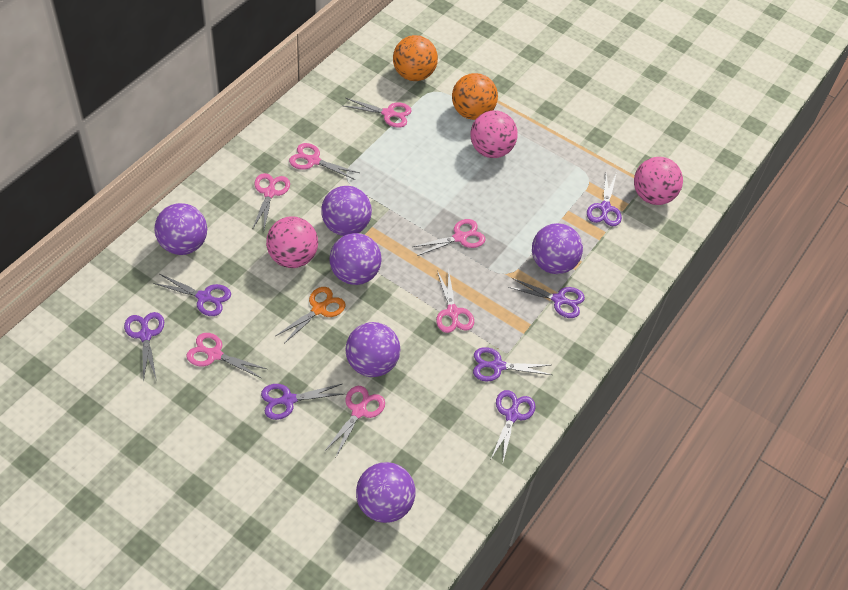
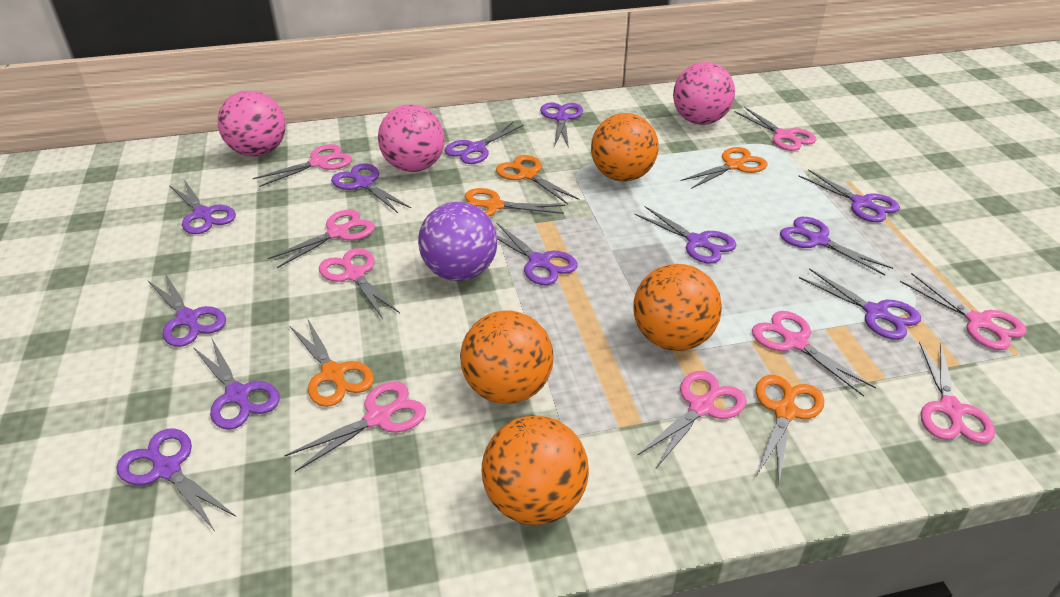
orange ball: 2 -> 4
orange scissors: 1 -> 5
pink scissors: 7 -> 9
purple ball: 6 -> 1
purple scissors: 7 -> 12

